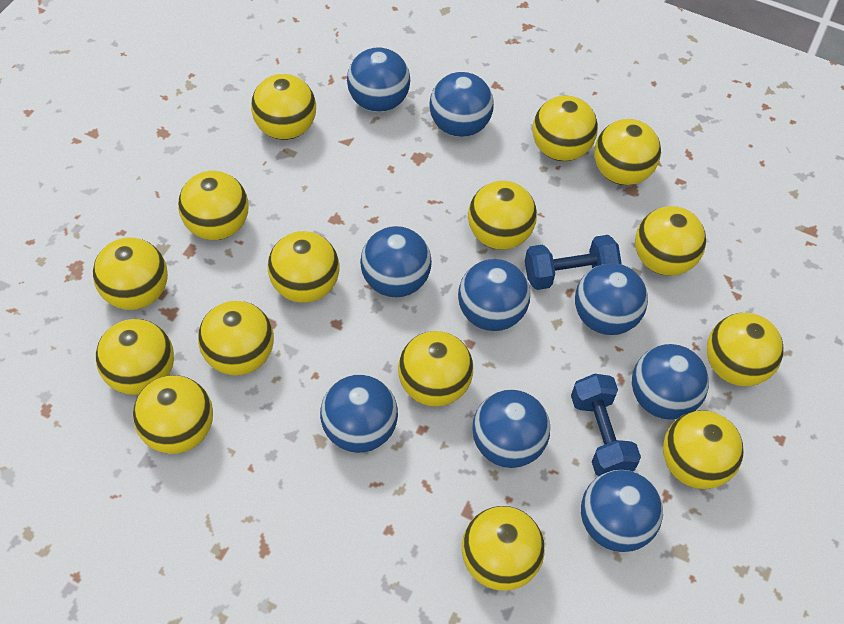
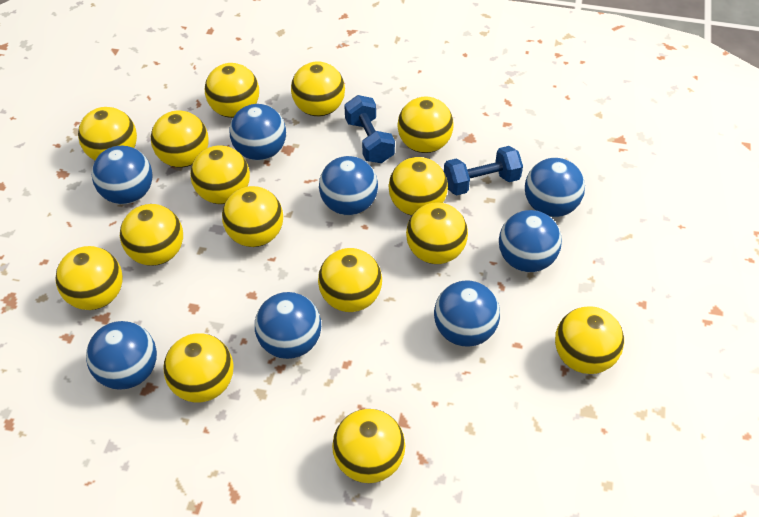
blue ball: 9 -> 8

